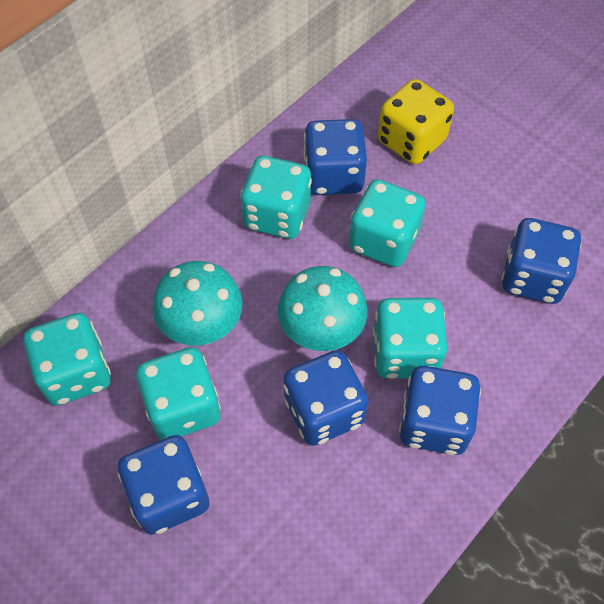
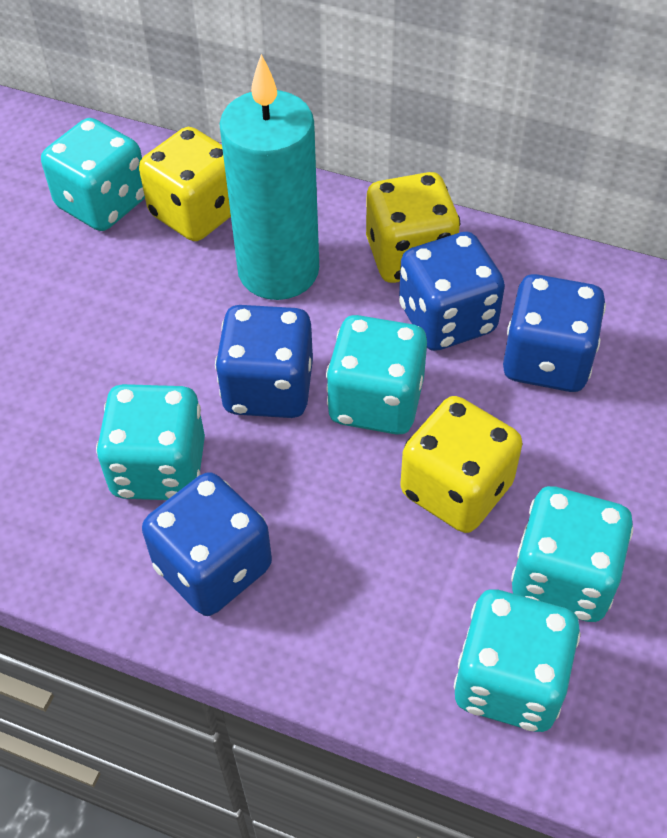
blue dice: 5 -> 4
turquoise candle: 0 -> 1
turquoise mushroom: 2 -> 0
yellow dice: 1 -> 3

